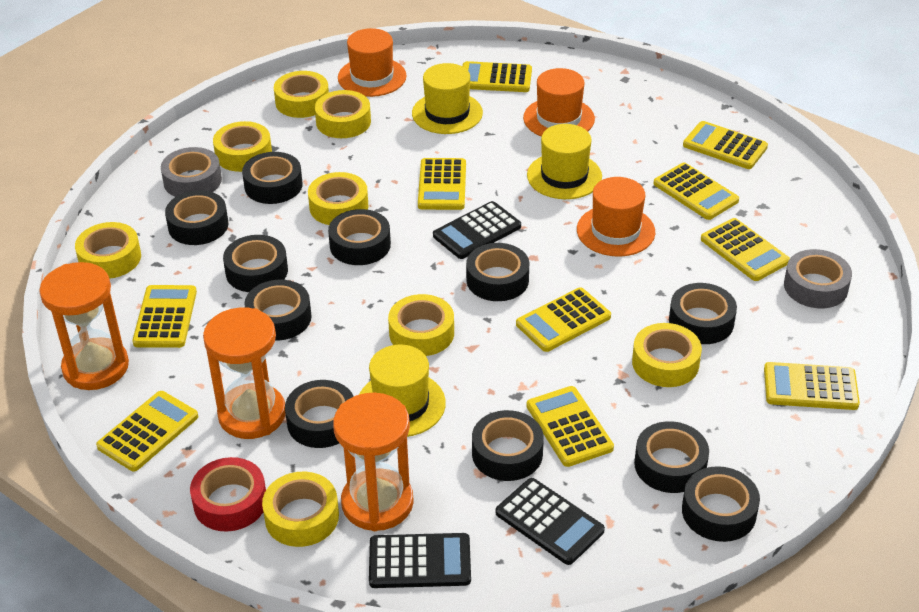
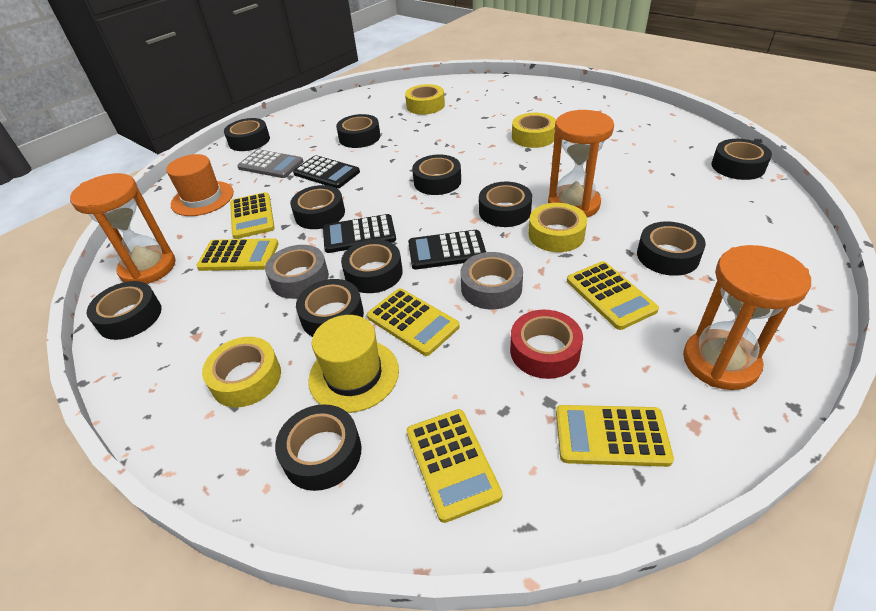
grey calculator: 0 -> 1
orange hat: 3 -> 1
yellow calculator: 10 -> 6
yellow hat: 3 -> 1
yellow tape: 8 -> 4

